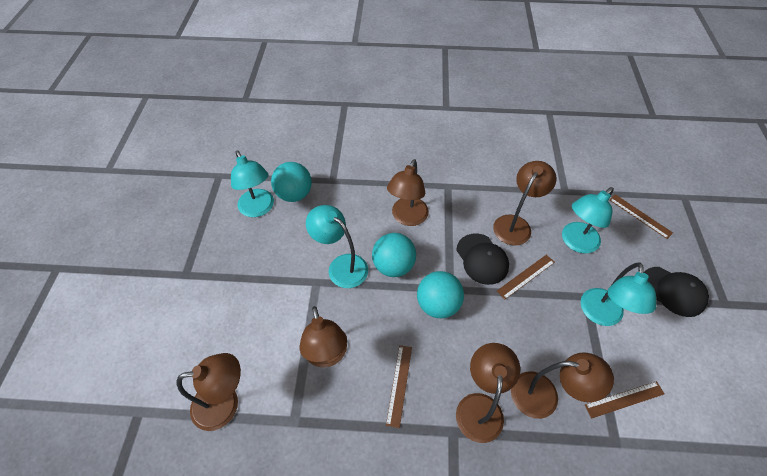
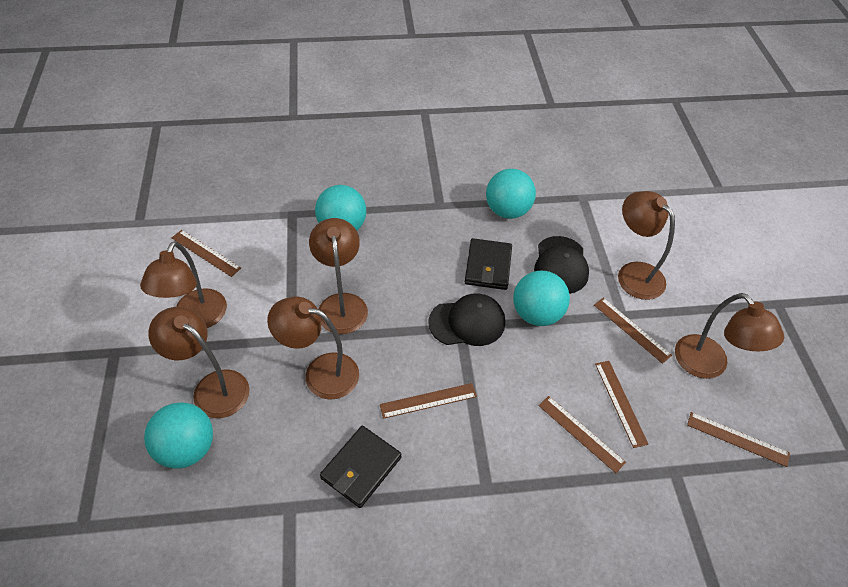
black wallet: 0 -> 2
brown ruler: 4 -> 6
turquoise ball: 3 -> 4
turquoise lamp: 4 -> 0

